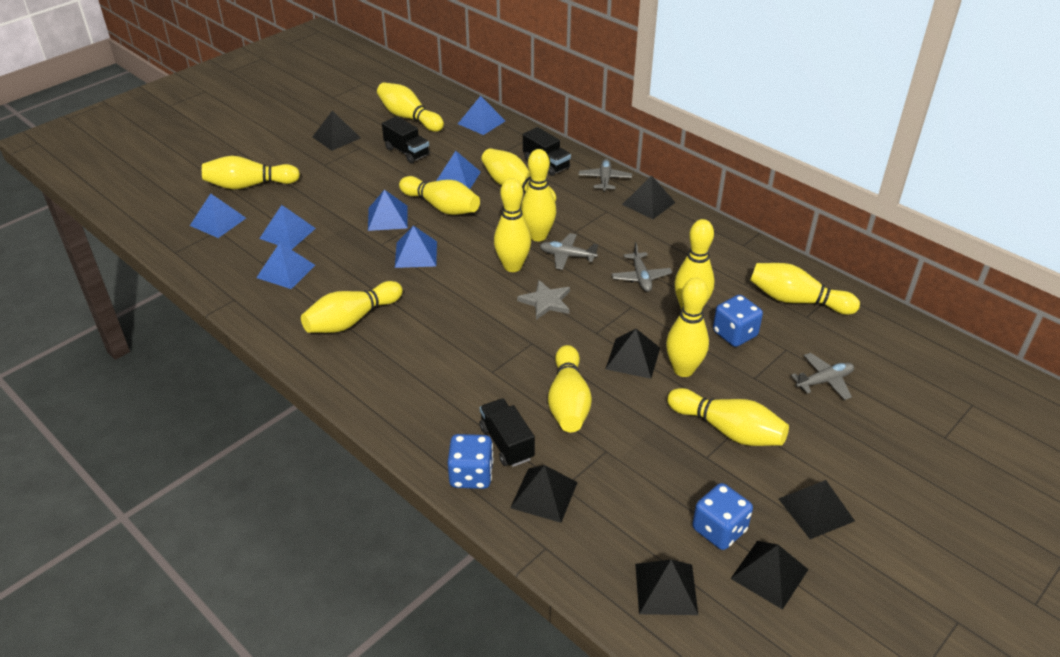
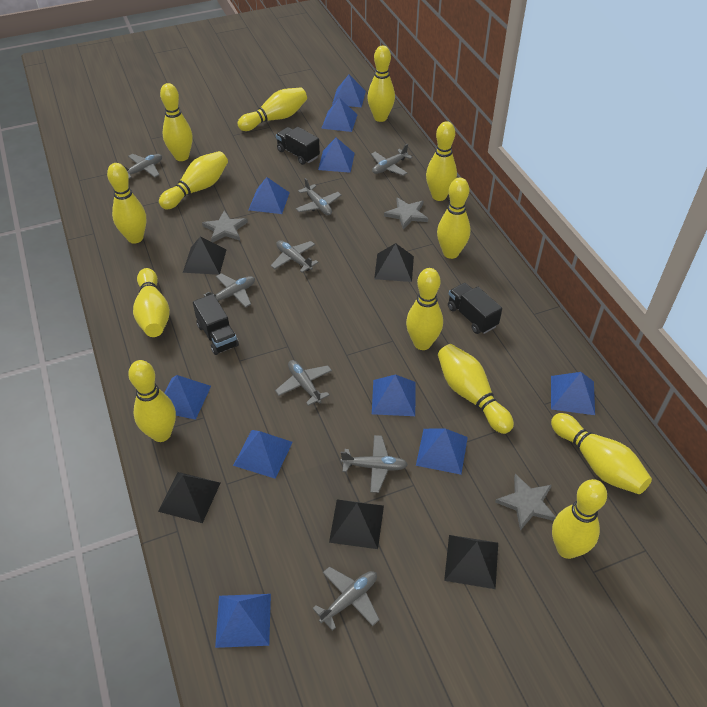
black pyramid: 7 -> 5
blue dice: 3 -> 0
blue pyramid: 7 -> 10
grey plane: 4 -> 8
grey star: 1 -> 3
yellow bowling pin: 12 -> 13

